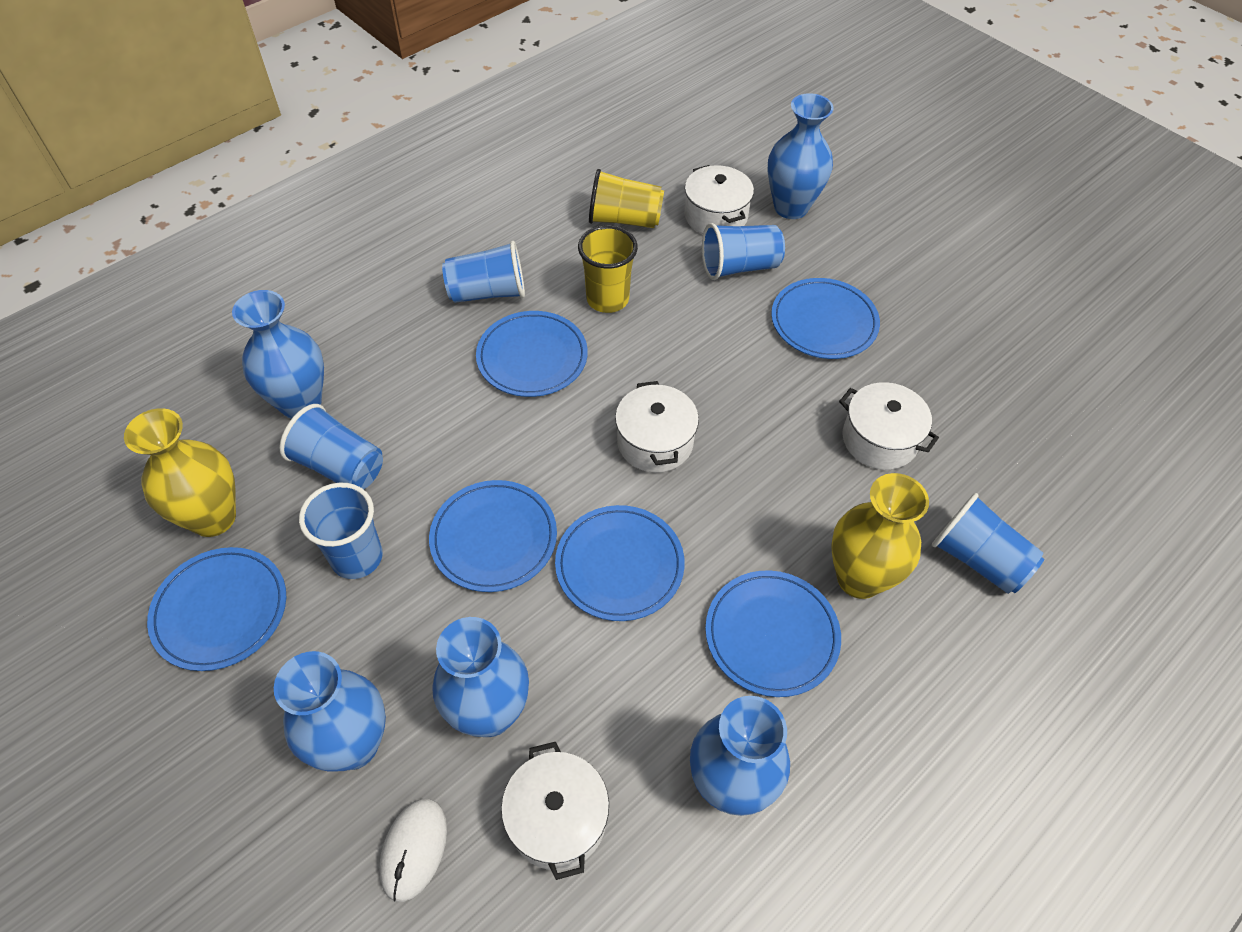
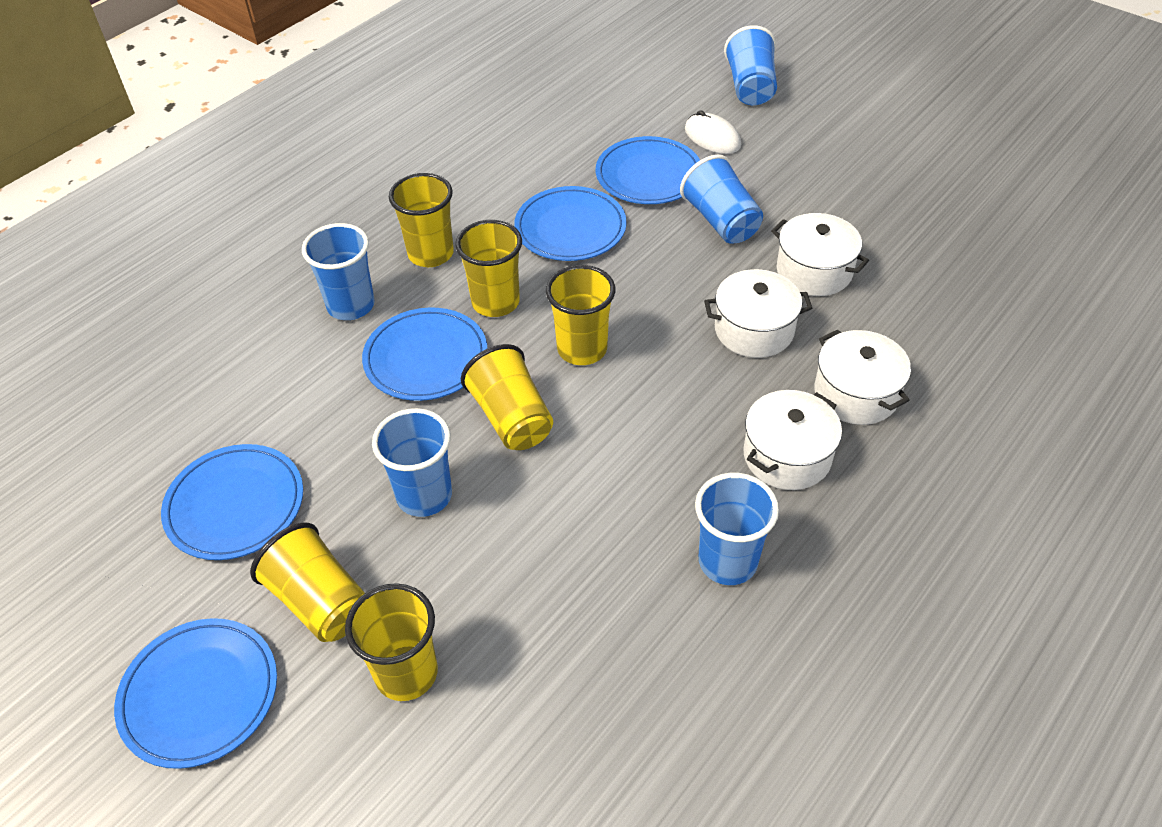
blue plate: 6 -> 5
blue vase: 5 -> 0
yellow cup: 2 -> 6
yellow vase: 2 -> 0

